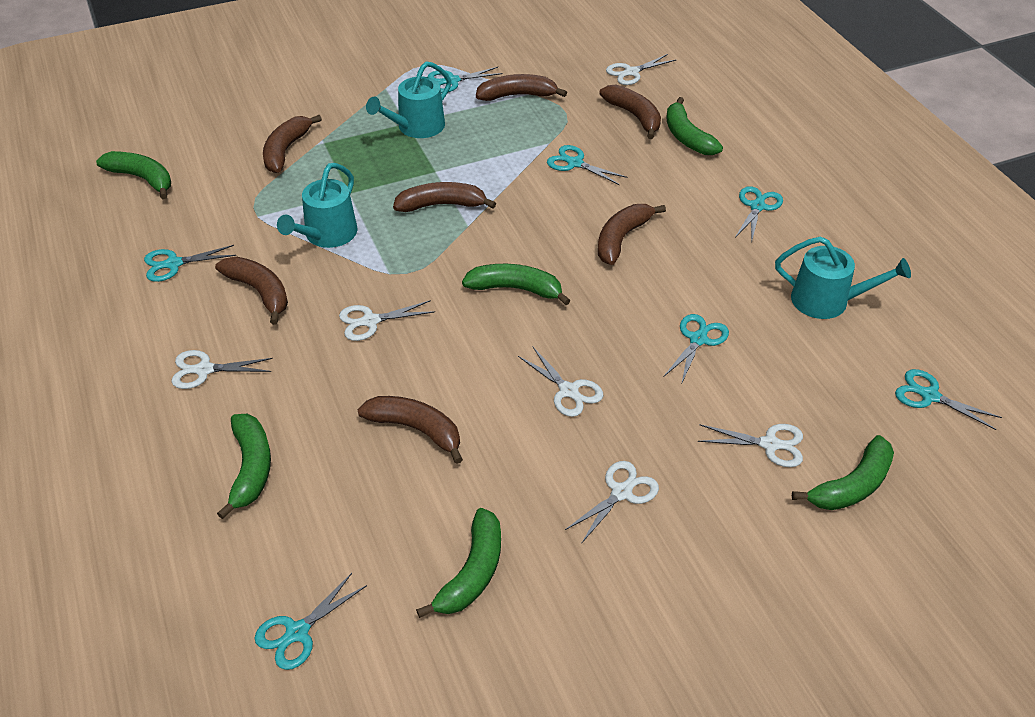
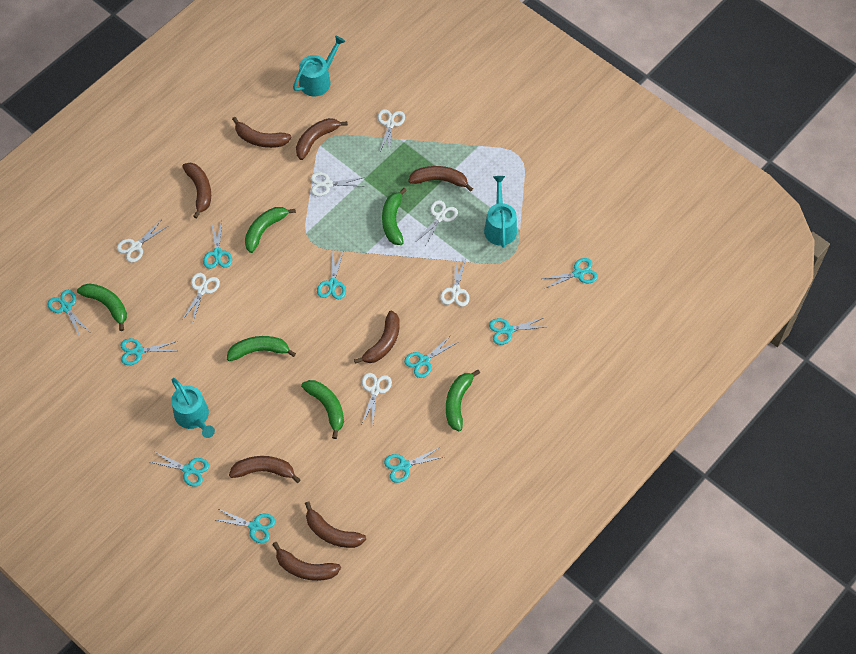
brown banana: 7 -> 8
turquoise scissors: 7 -> 10
white scissors: 6 -> 7

